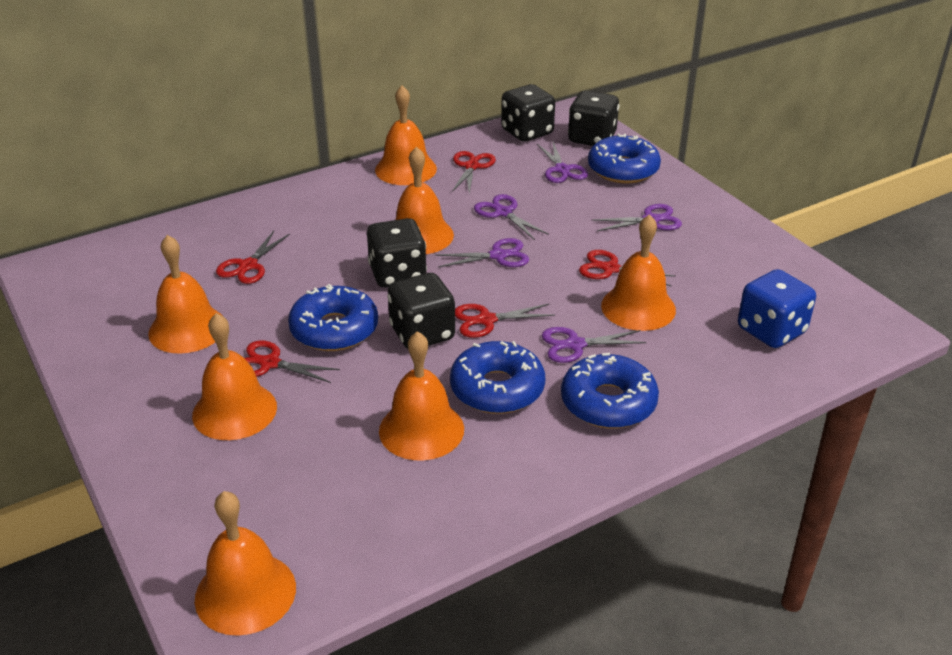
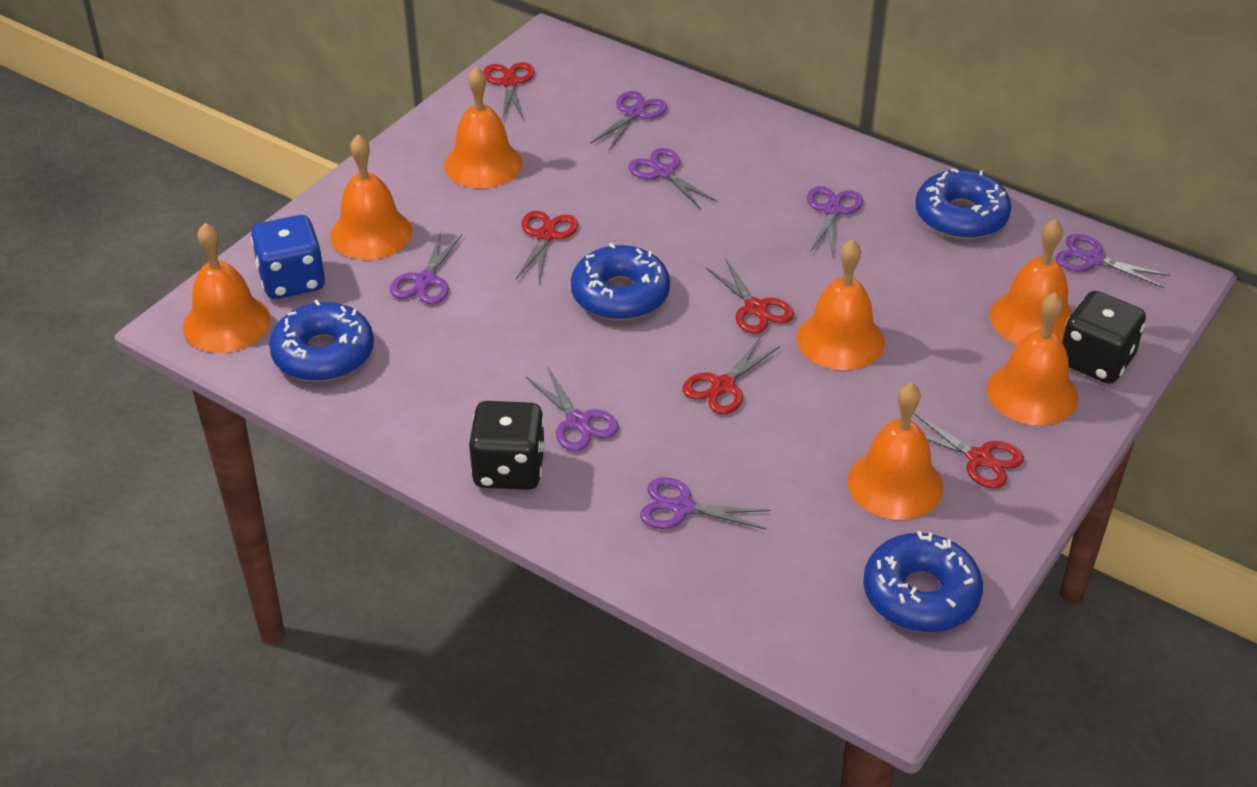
black dice: 4 -> 2
purple scissors: 5 -> 7

